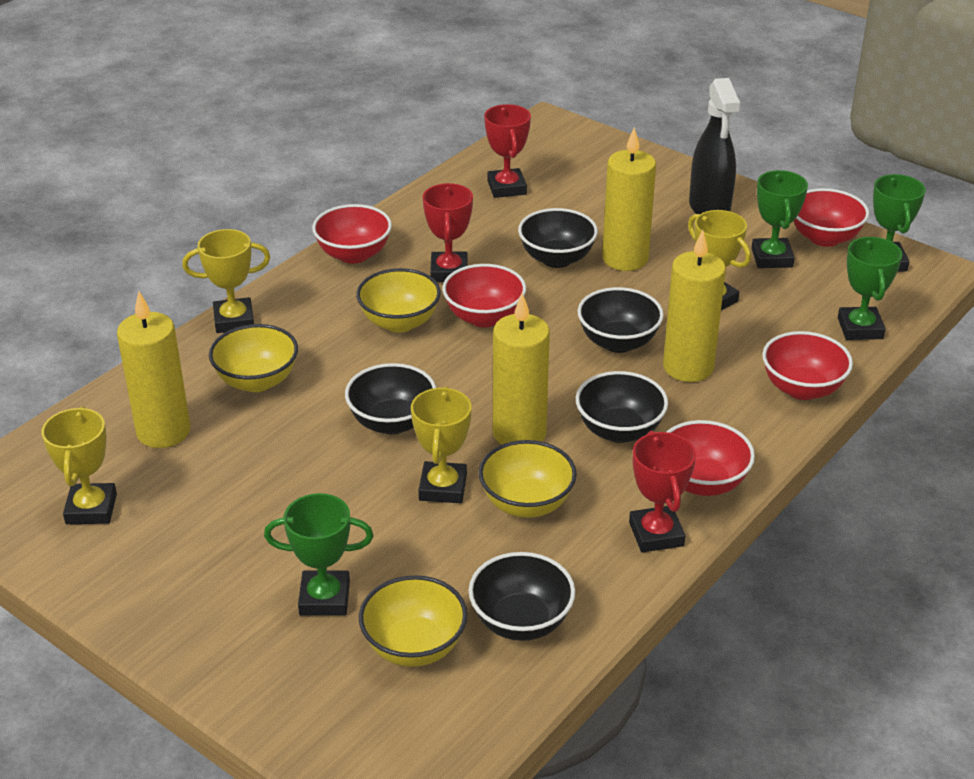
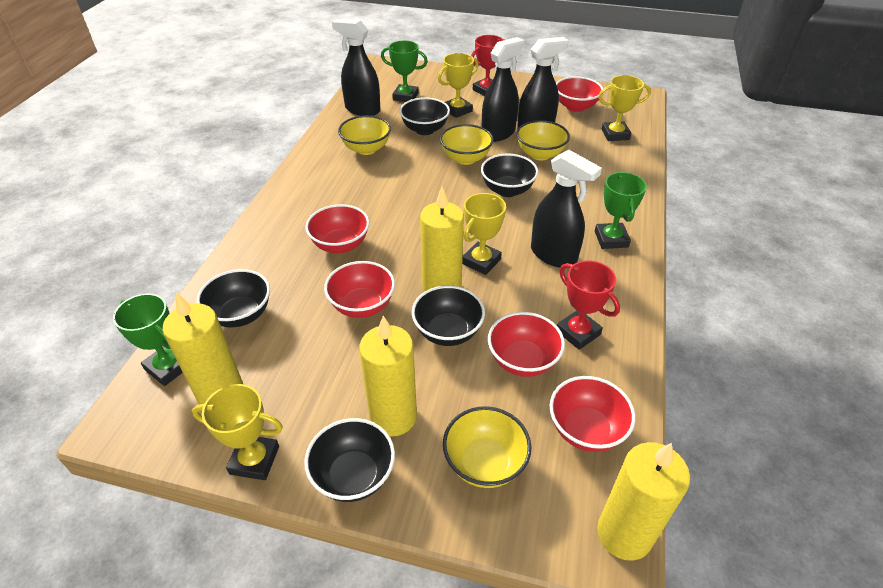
black spray bottle: 1 -> 4
green trophy: 4 -> 3
red trophy: 3 -> 2

